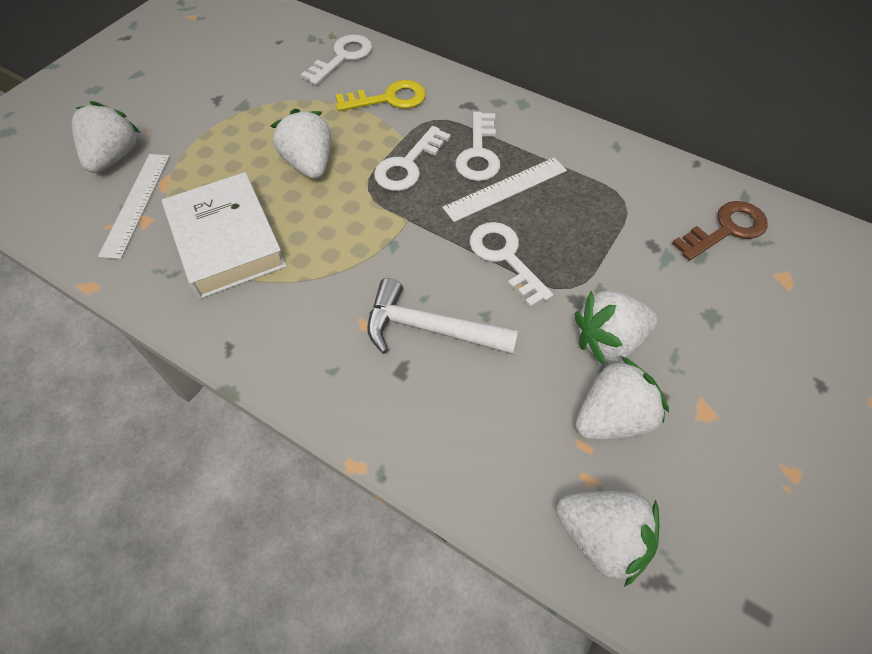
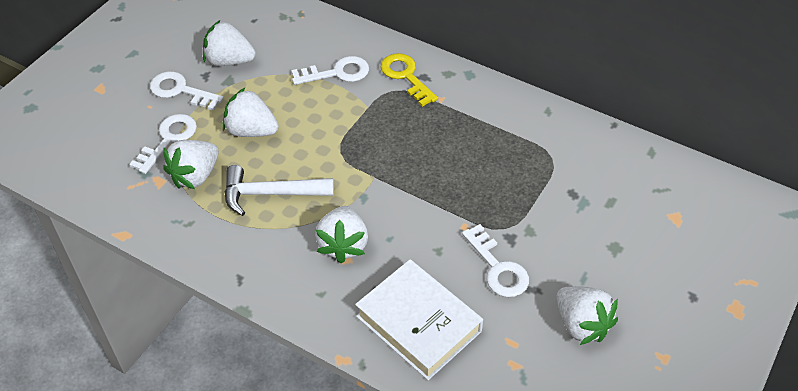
brown key: 1 -> 0
white ruler: 2 -> 0

